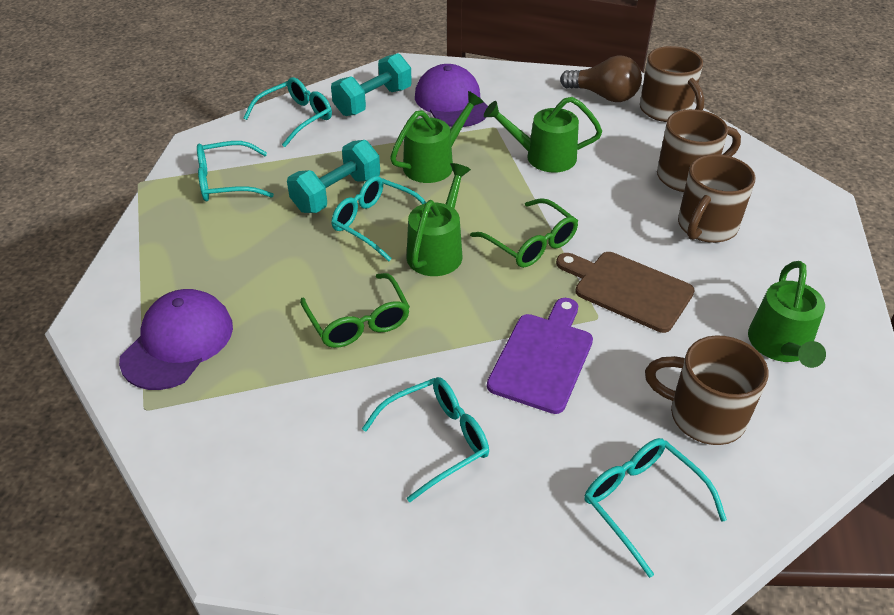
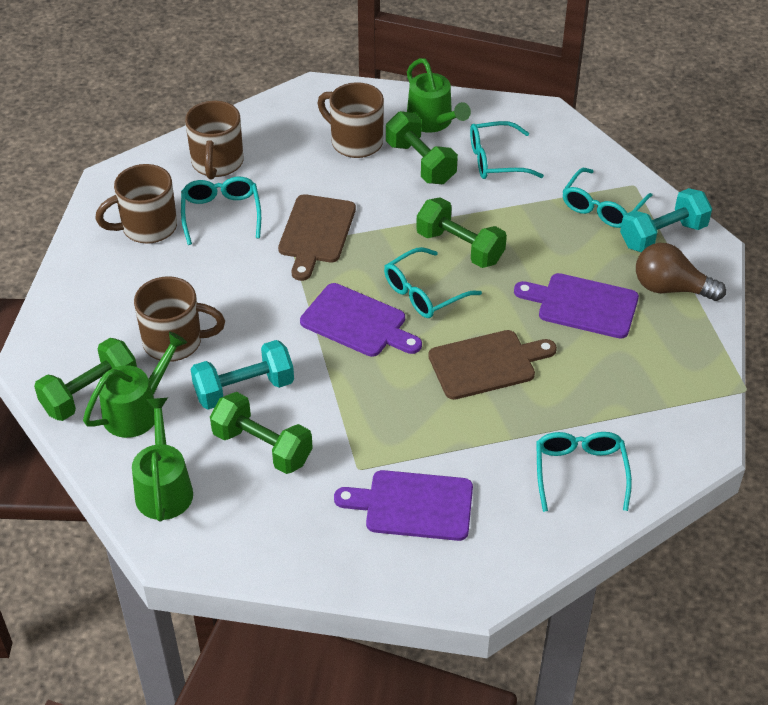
brown cutting board: 1 -> 2
green dumbbell: 0 -> 4
green glasses: 2 -> 0
green watering can: 4 -> 3
purple cap: 2 -> 0
purple cutting board: 1 -> 3

